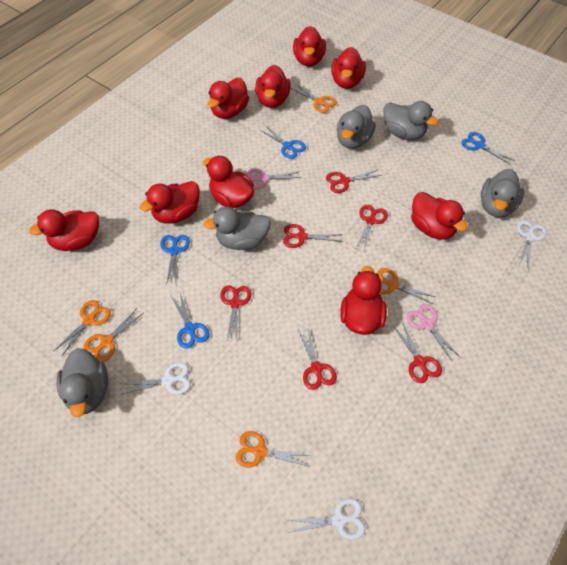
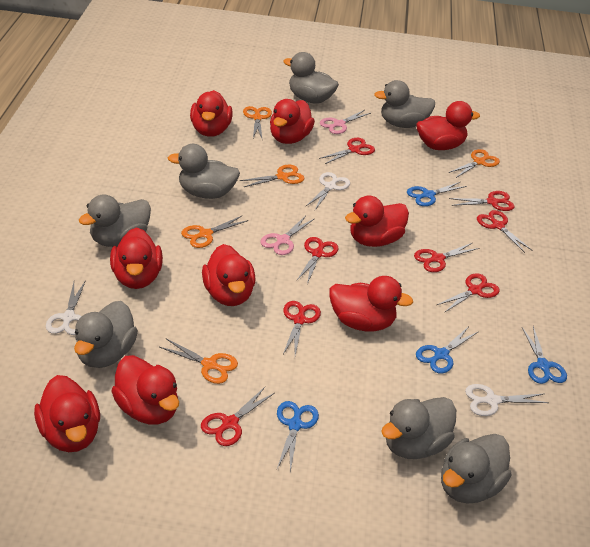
grey duck: 5 -> 7
red scissors: 6 -> 8

